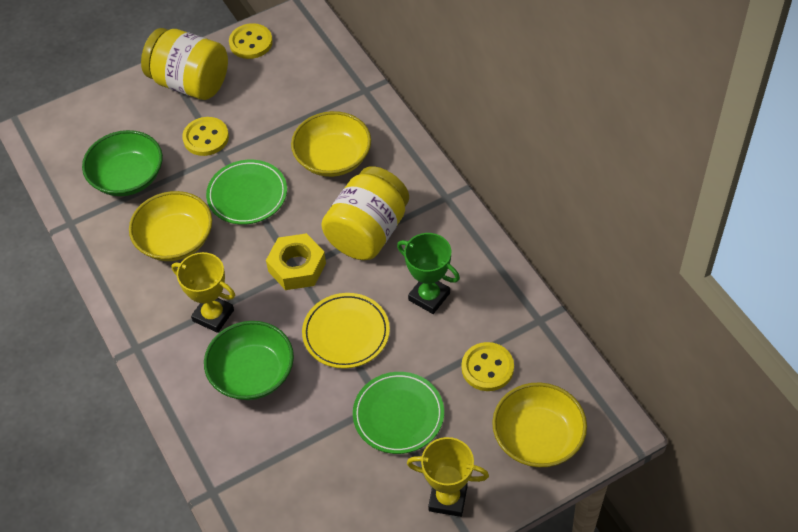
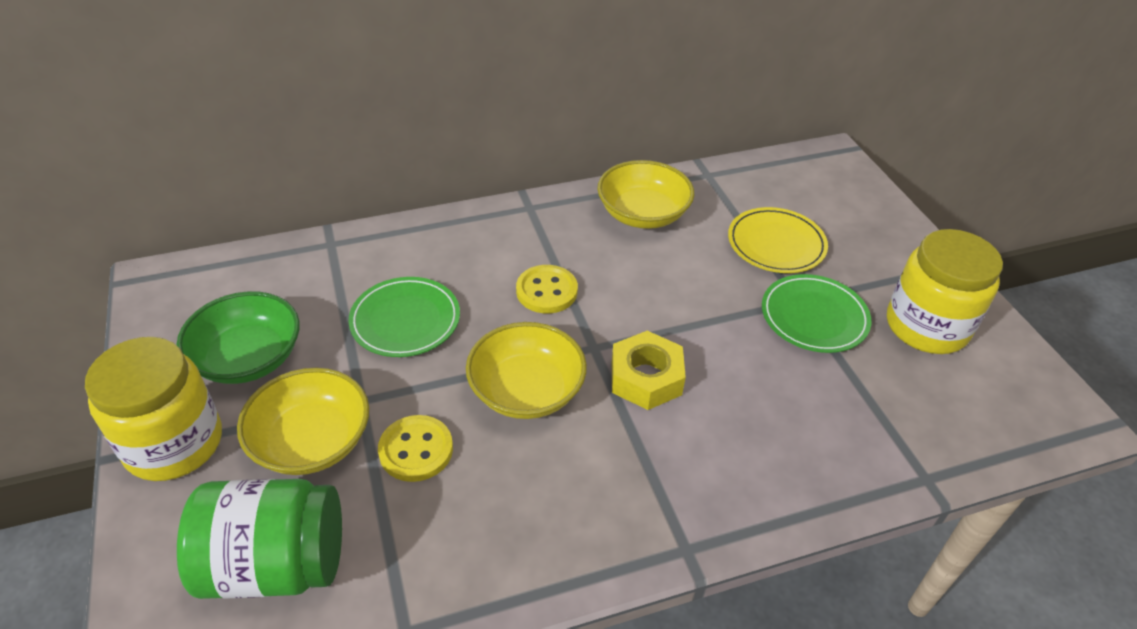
green bowl: 2 -> 1
green jar: 0 -> 1
green trophy: 1 -> 0
yellow button: 3 -> 2
yellow trophy: 2 -> 0

